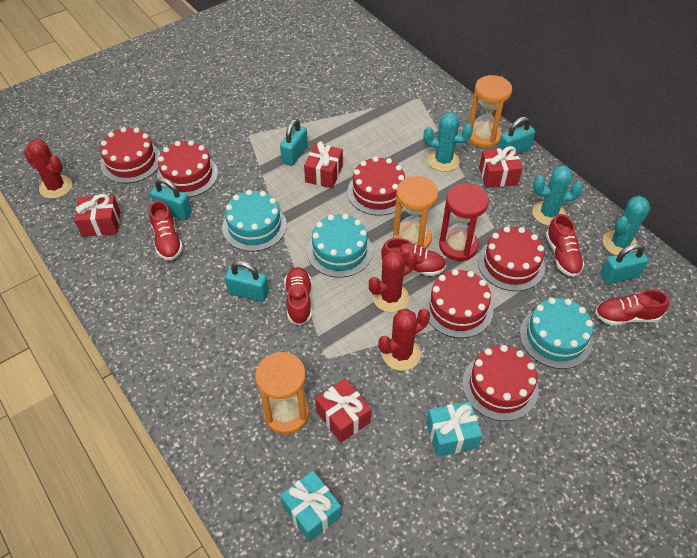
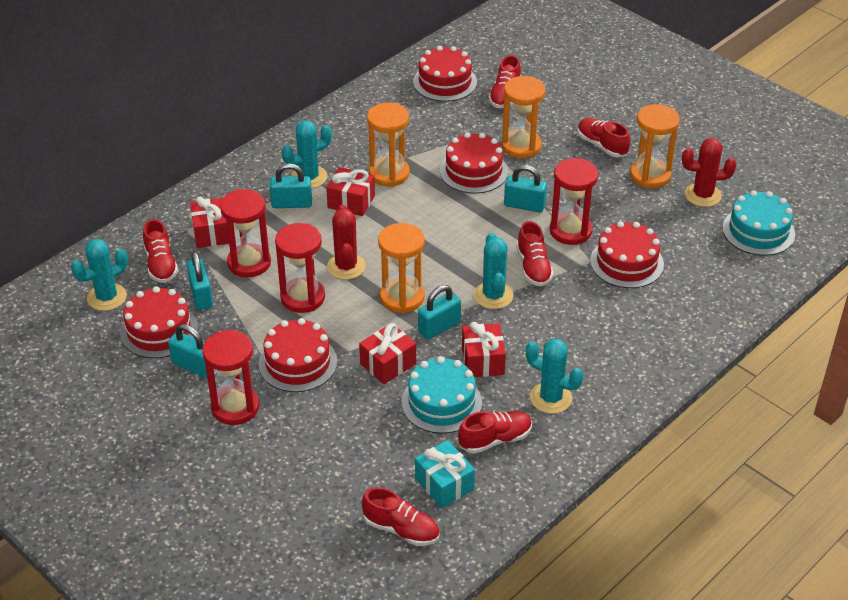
orange hourglass: 3 -> 4
red cactus: 3 -> 2
red cake: 6 -> 5
red hourglass: 1 -> 4
red shoe: 5 -> 6
turquoise cactus: 3 -> 4
turquoise cake: 3 -> 2
turquoise gift: 2 -> 1

